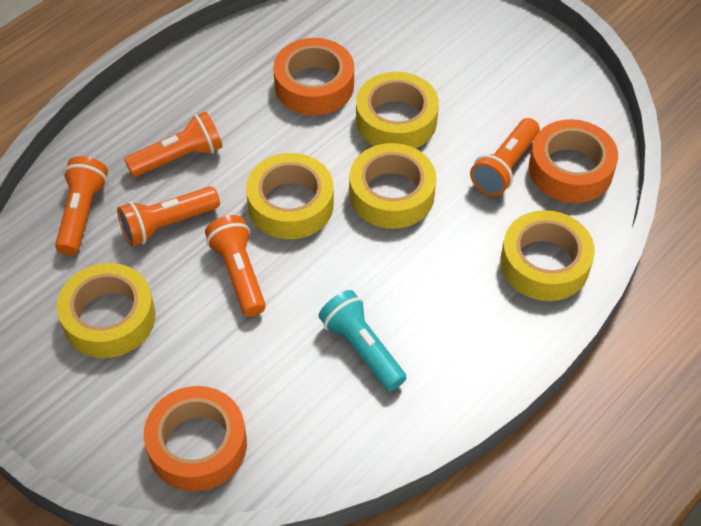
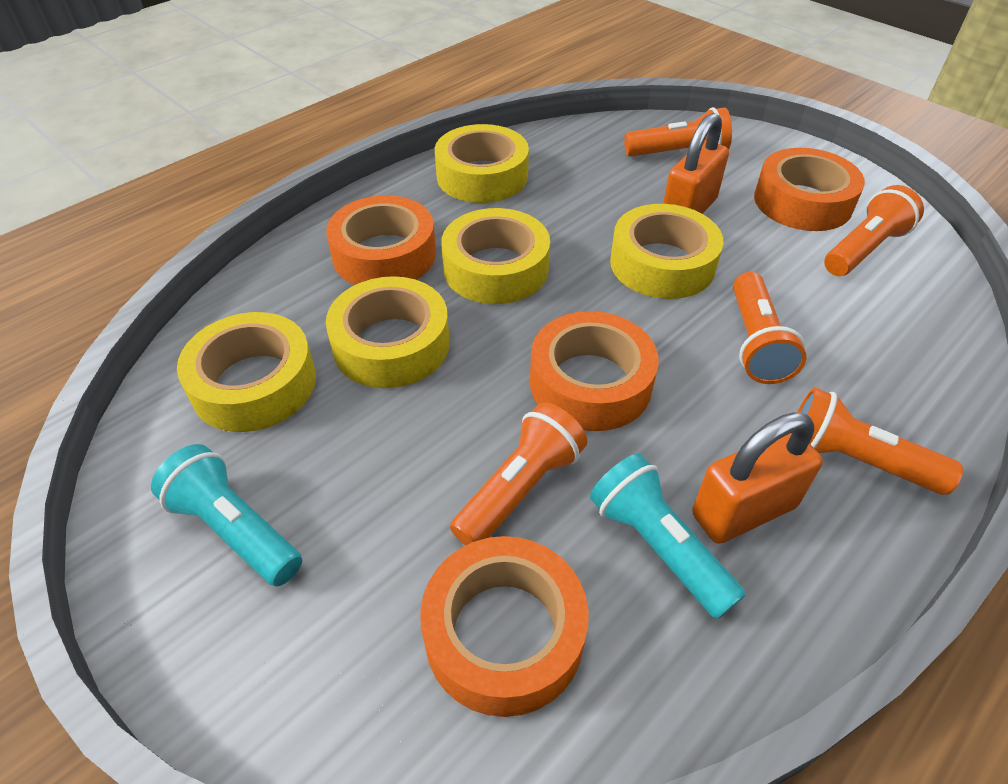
orange padlock: 0 -> 2
orange tape: 3 -> 4
turquoise flashlight: 1 -> 2

